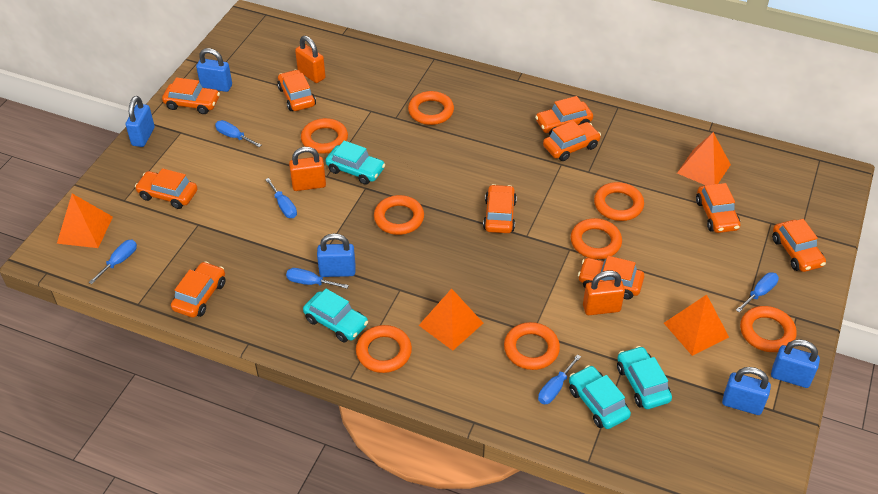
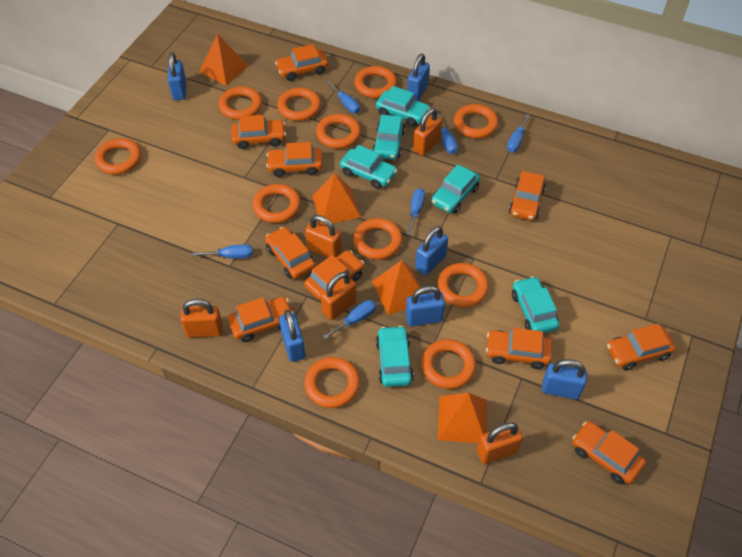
blue padlock: 5 -> 6
orange padlock: 3 -> 5
orange ring: 8 -> 11
turquoise car: 4 -> 6

